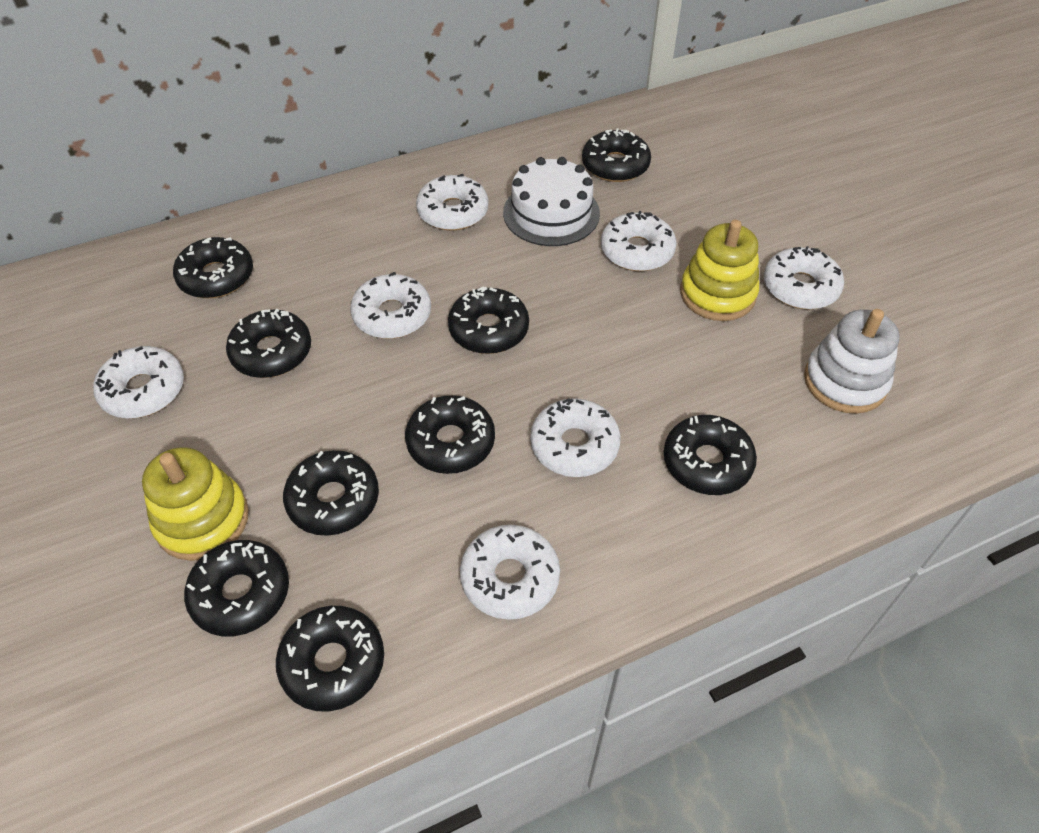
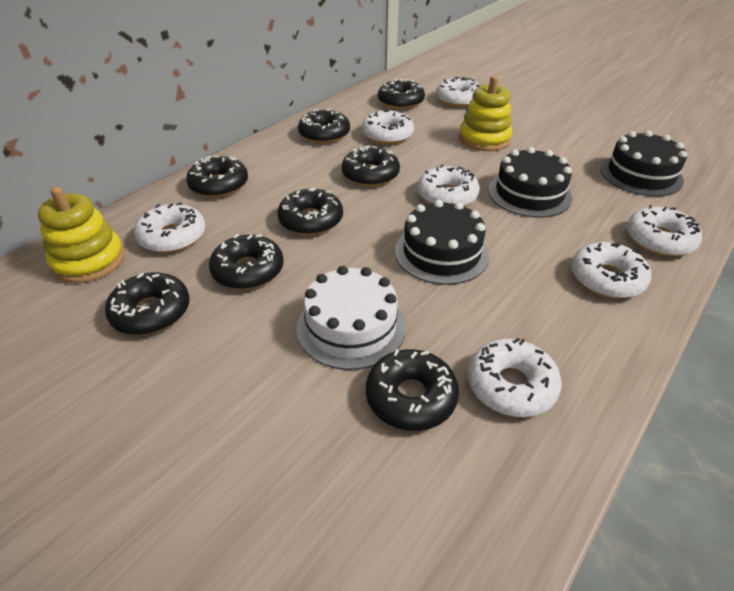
black cake: 0 -> 3
black donut: 9 -> 8
white stacking toy: 1 -> 0

